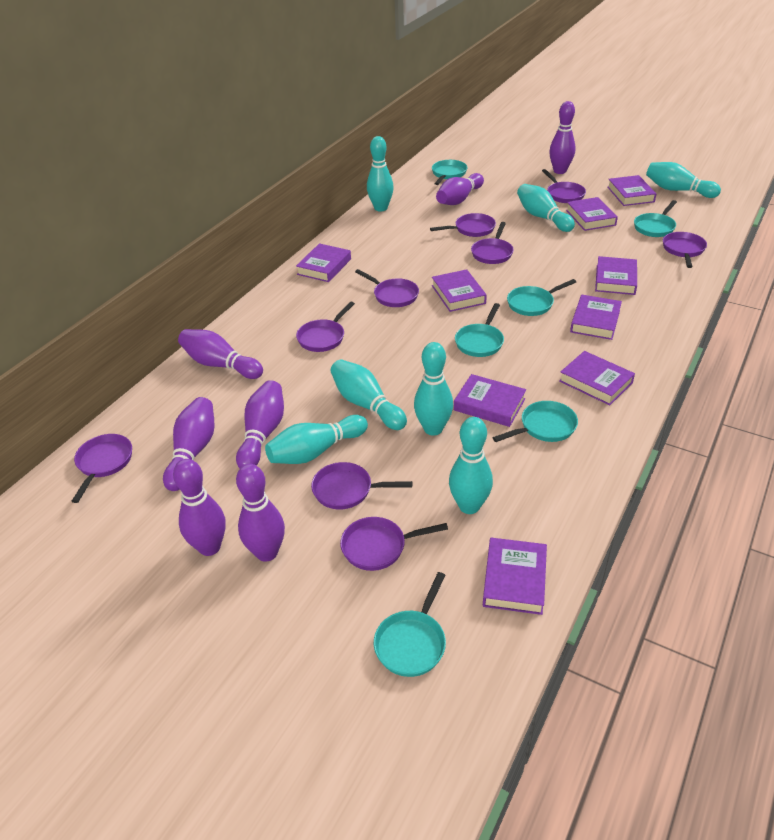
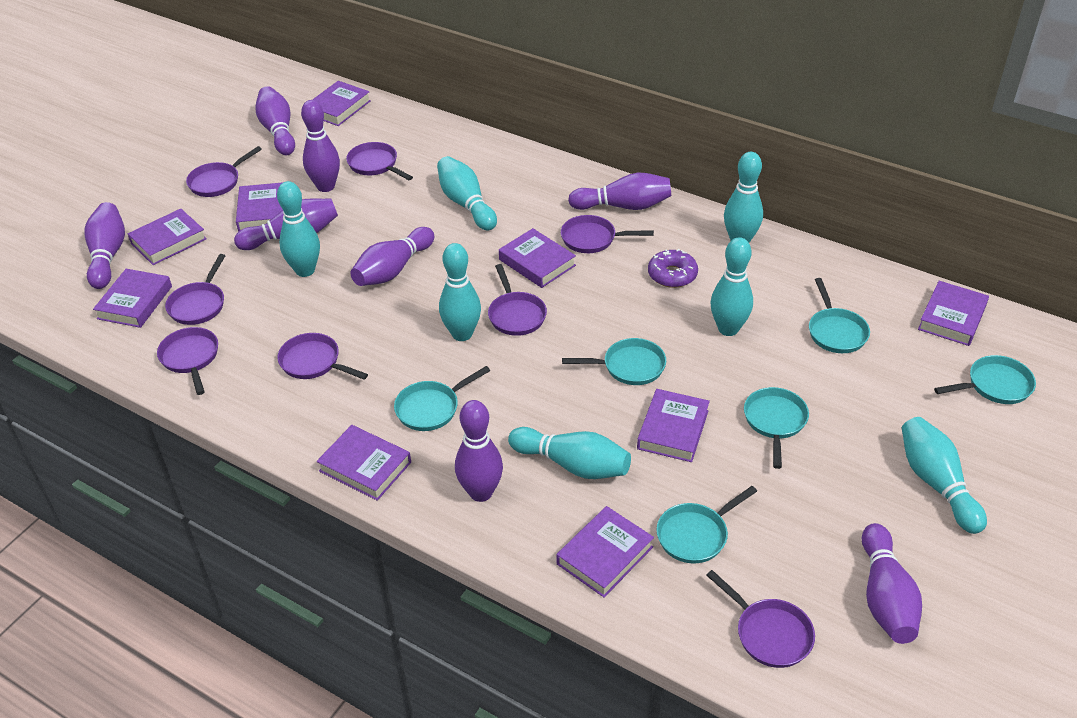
purple bowling pin: 7 -> 8
purple donut: 0 -> 1
purple pan: 9 -> 8

